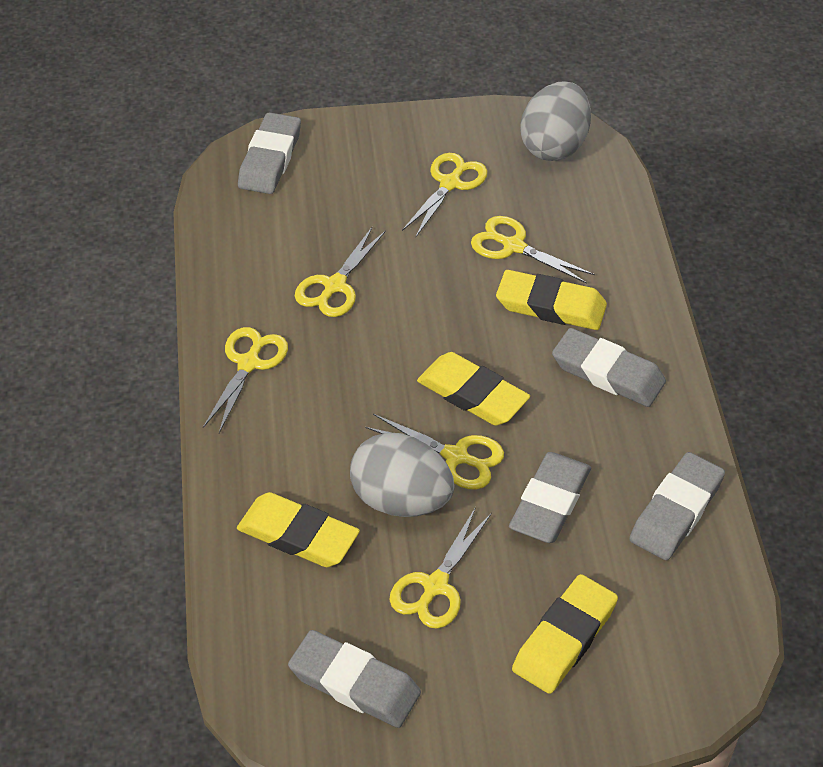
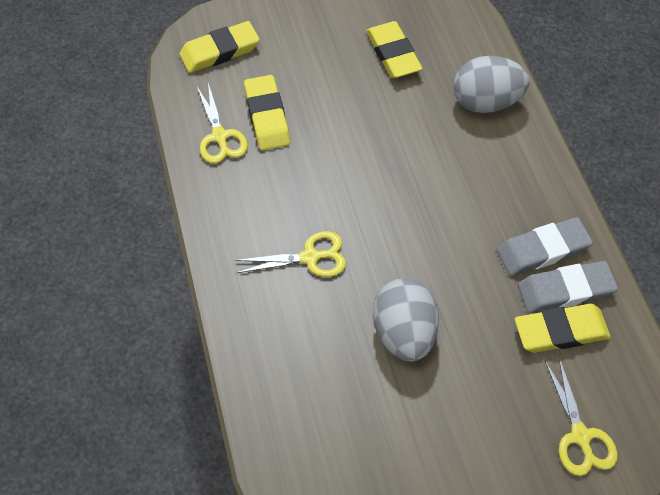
grey eraser: 5 -> 2
yellow scissors: 6 -> 3

